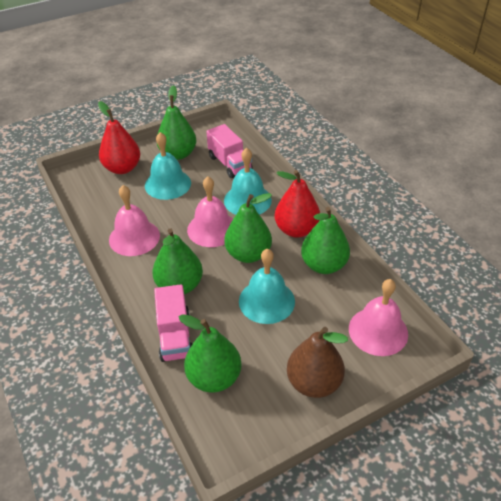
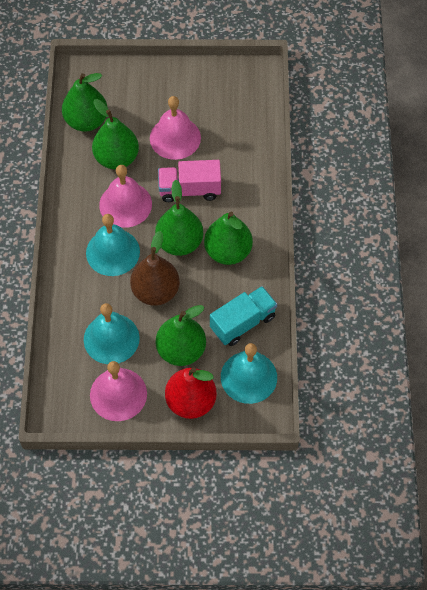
pink truck: 2 -> 1
red pear: 2 -> 1
turquoise truck: 0 -> 1

